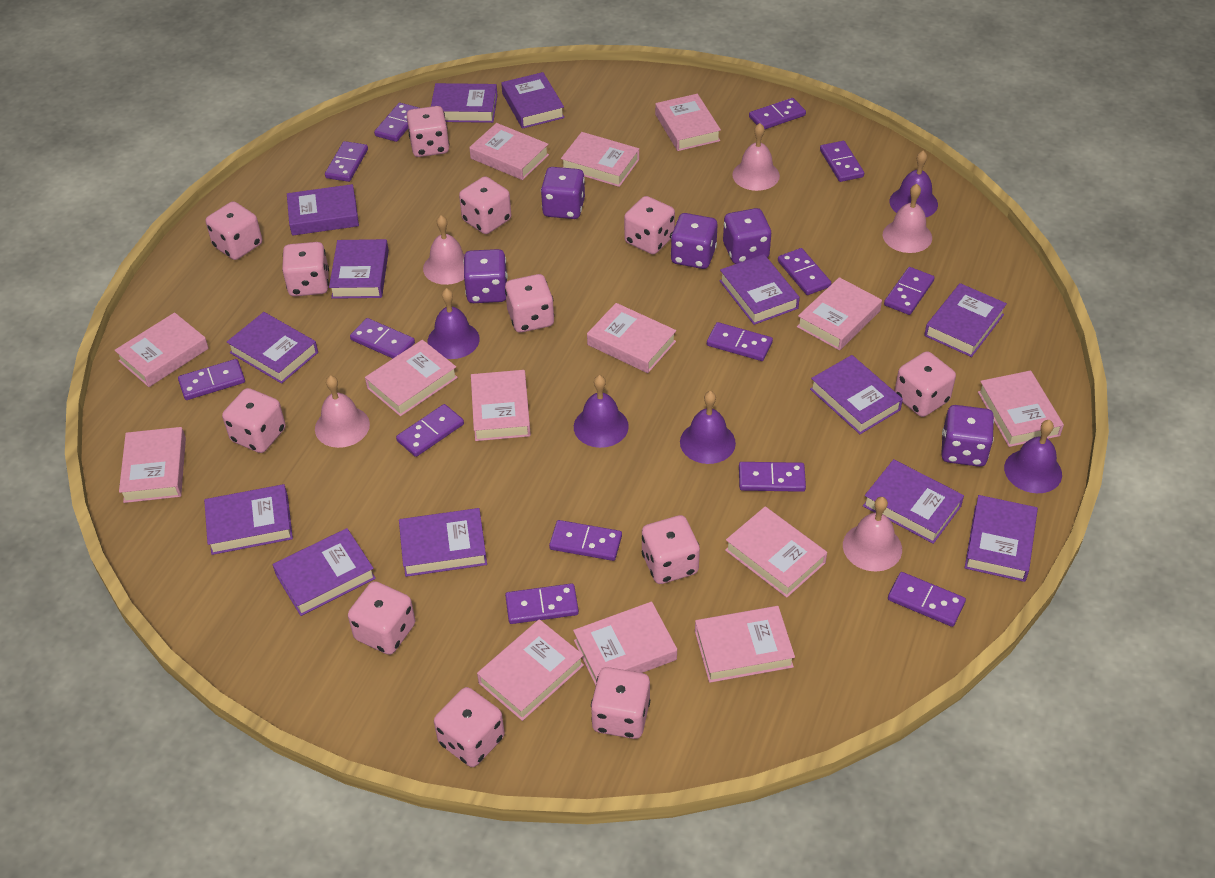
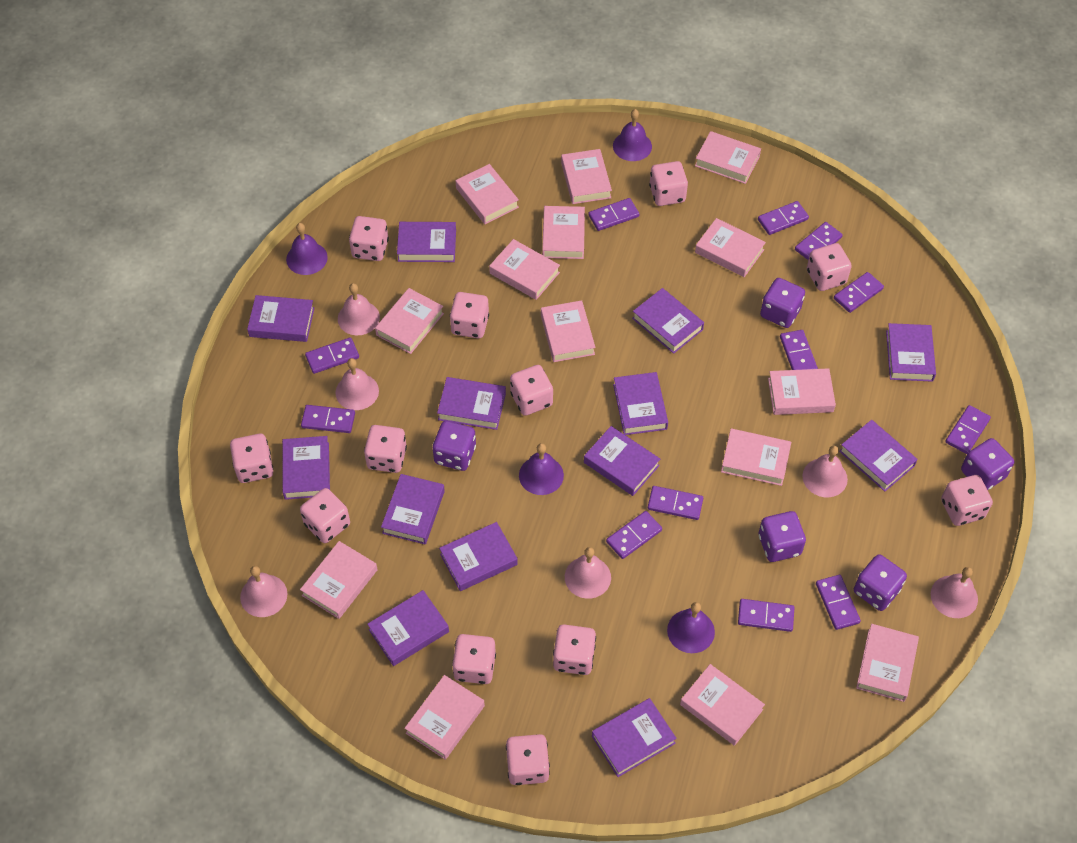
pink bell: 5 -> 6
purple bell: 5 -> 4
purple domino: 14 -> 12

